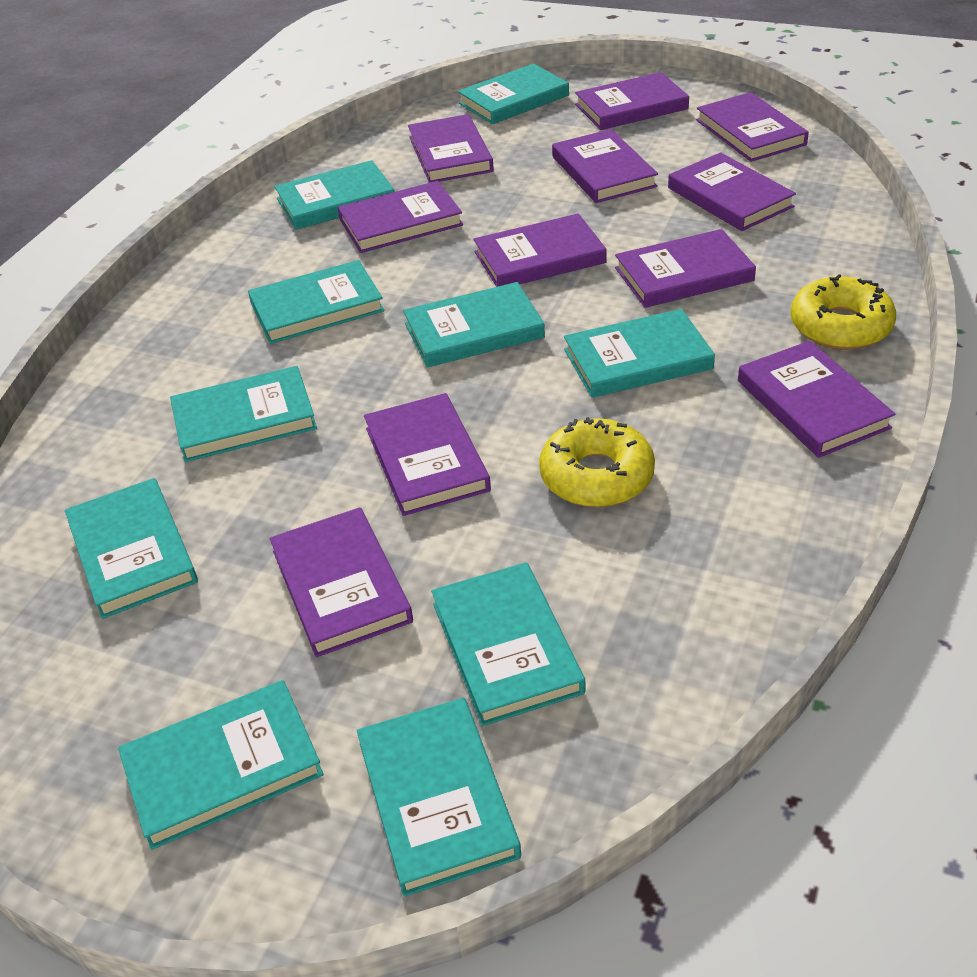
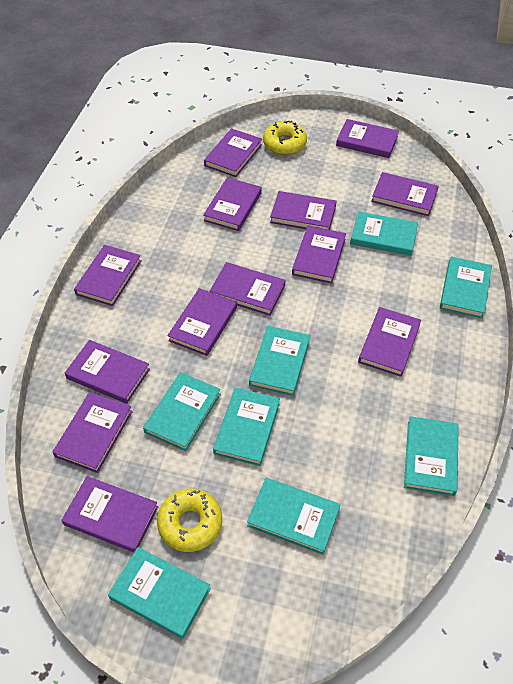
purple book: 11 -> 13
turquoise book: 10 -> 8

